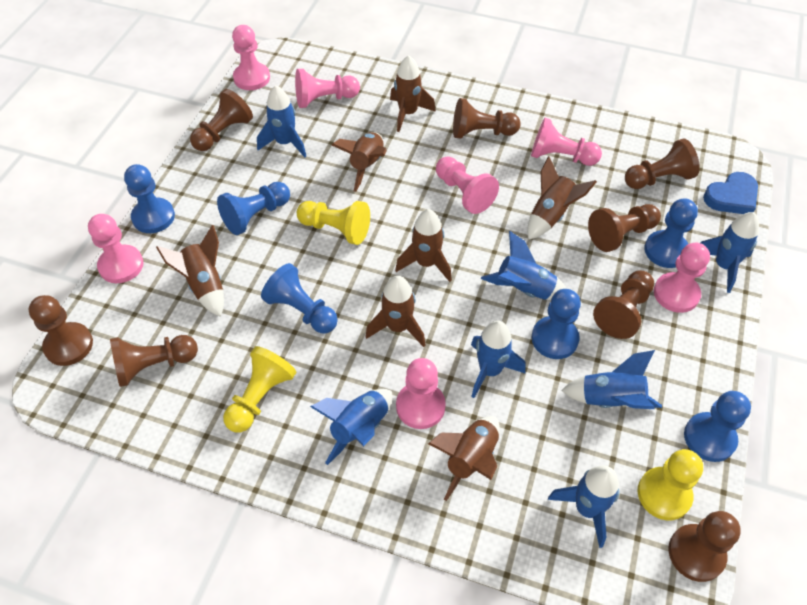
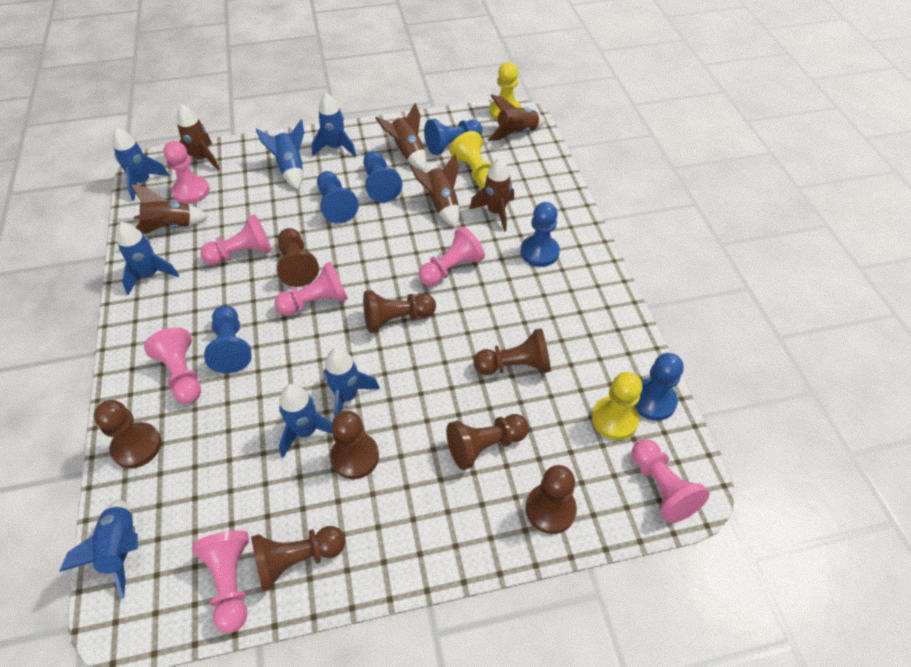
blue heart: 1 -> 0
brown rocket: 7 -> 6

